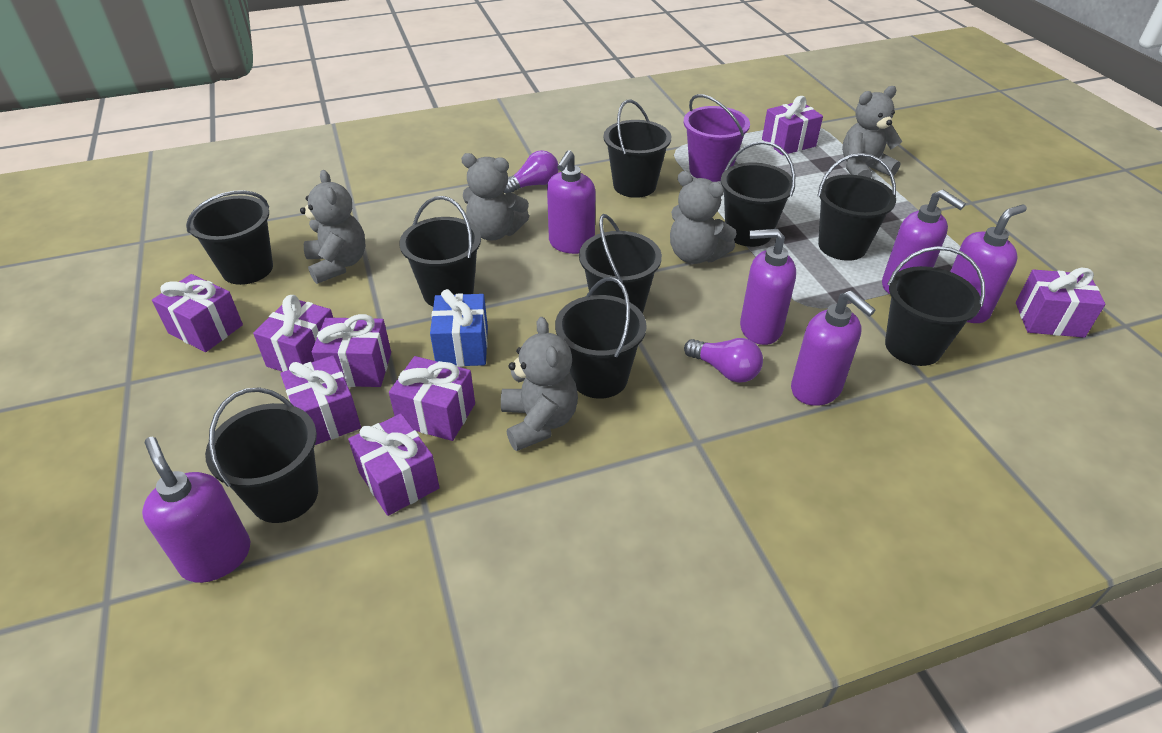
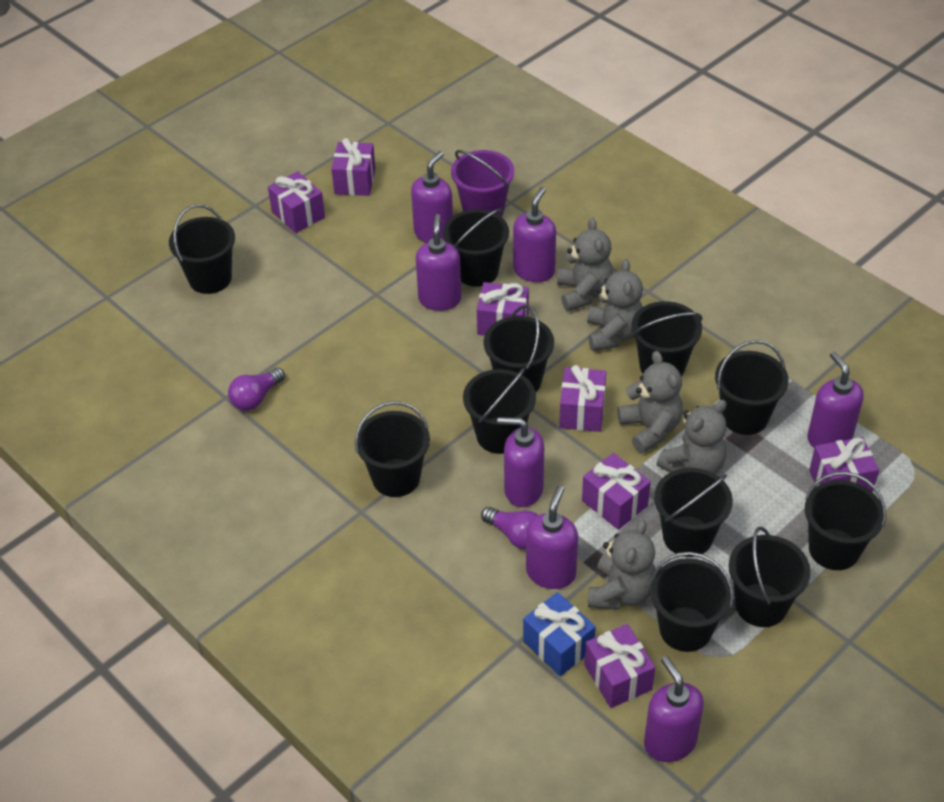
black bucket: 9 -> 11
purple gift: 8 -> 7
purple soap dispenser: 6 -> 7

